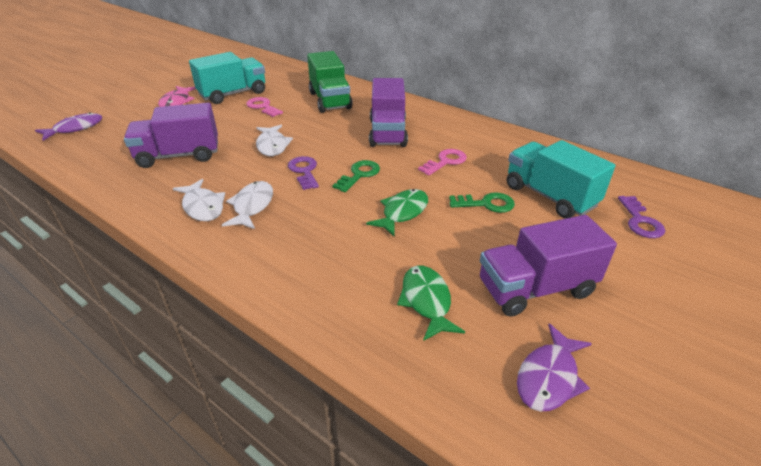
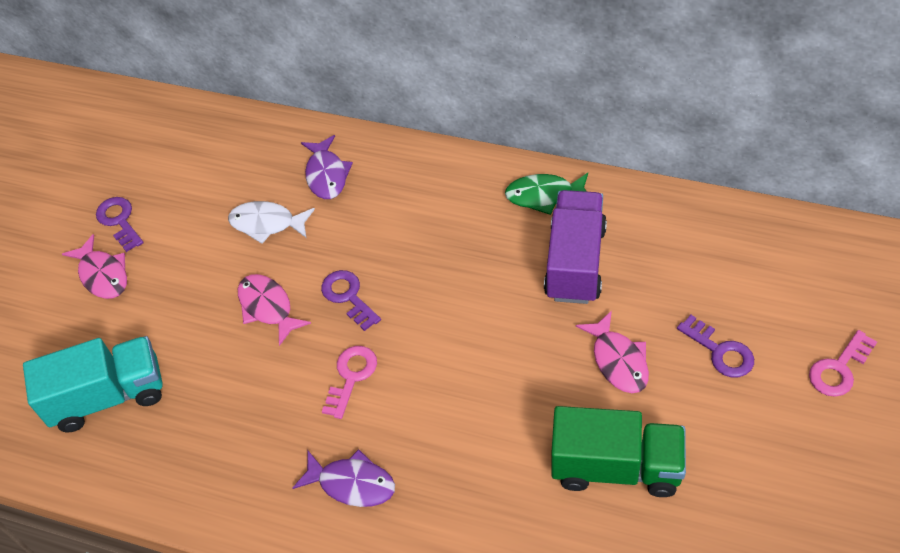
green fish: 2 -> 1
green key: 2 -> 0
pink fish: 1 -> 3
purple key: 2 -> 3
purple truck: 3 -> 1
turquoise truck: 2 -> 1
white fish: 3 -> 1

